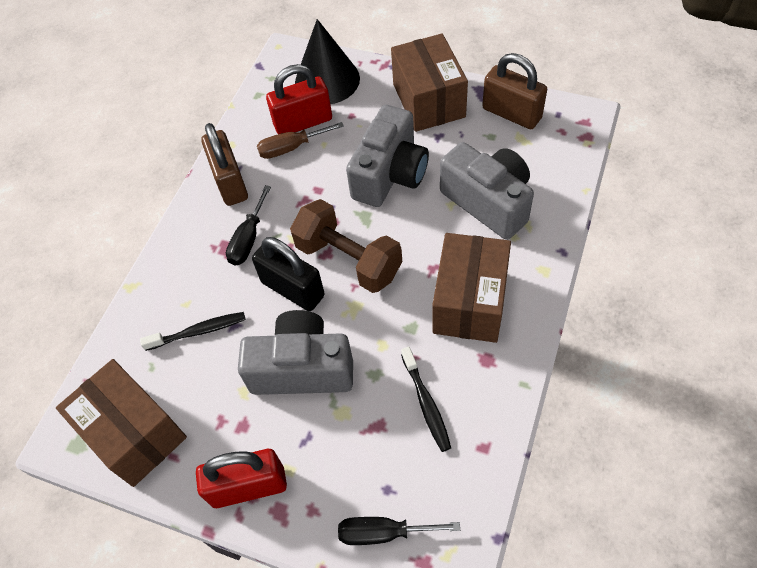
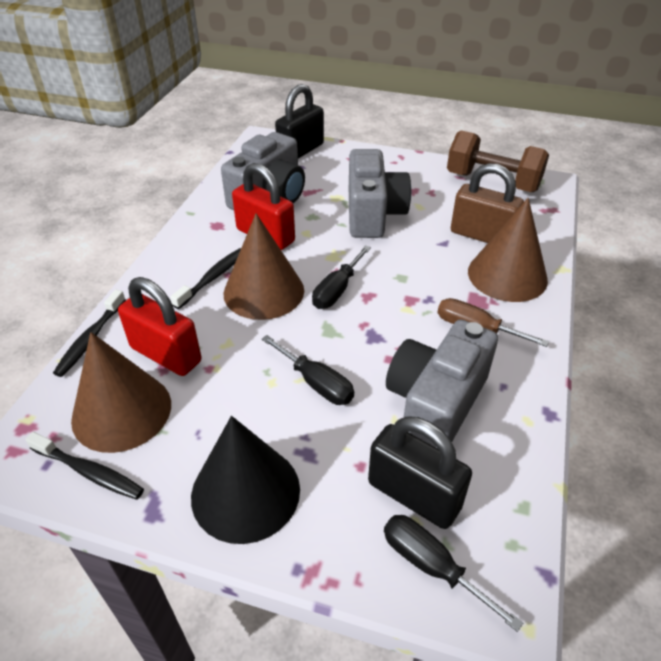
black padlock: 1 -> 2
black screwdriver: 2 -> 3
black toothbrush: 2 -> 3
brown box: 3 -> 0
brown cone: 0 -> 3
brown padlock: 2 -> 1

